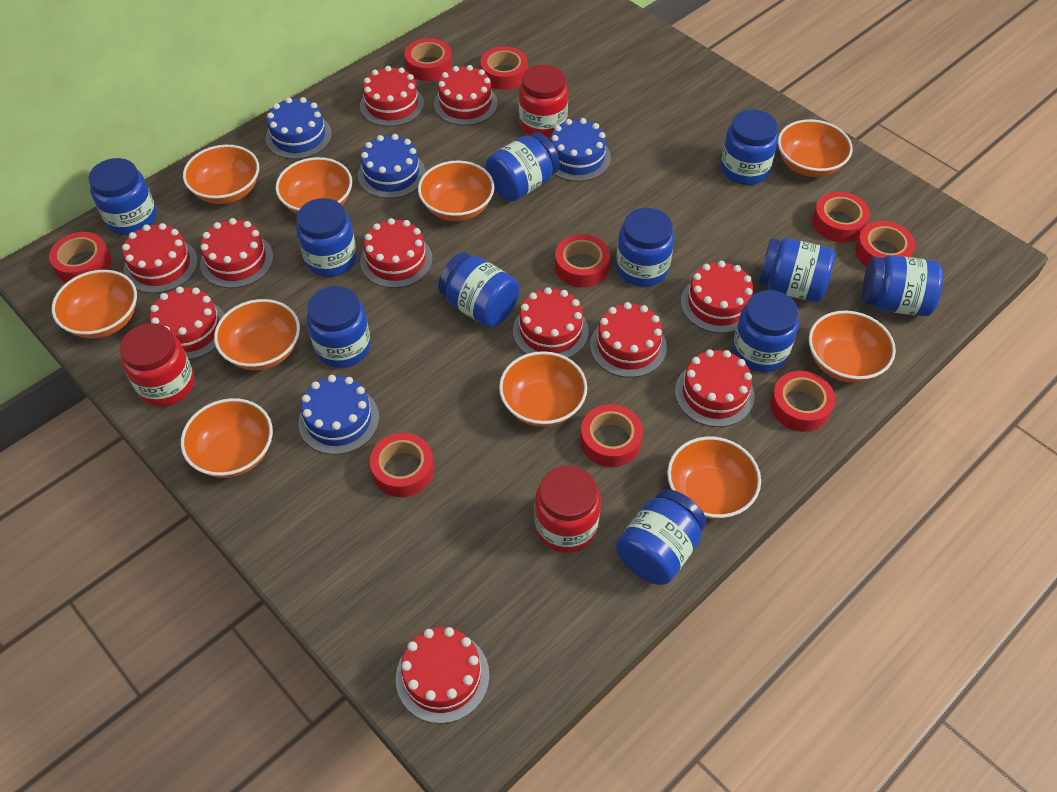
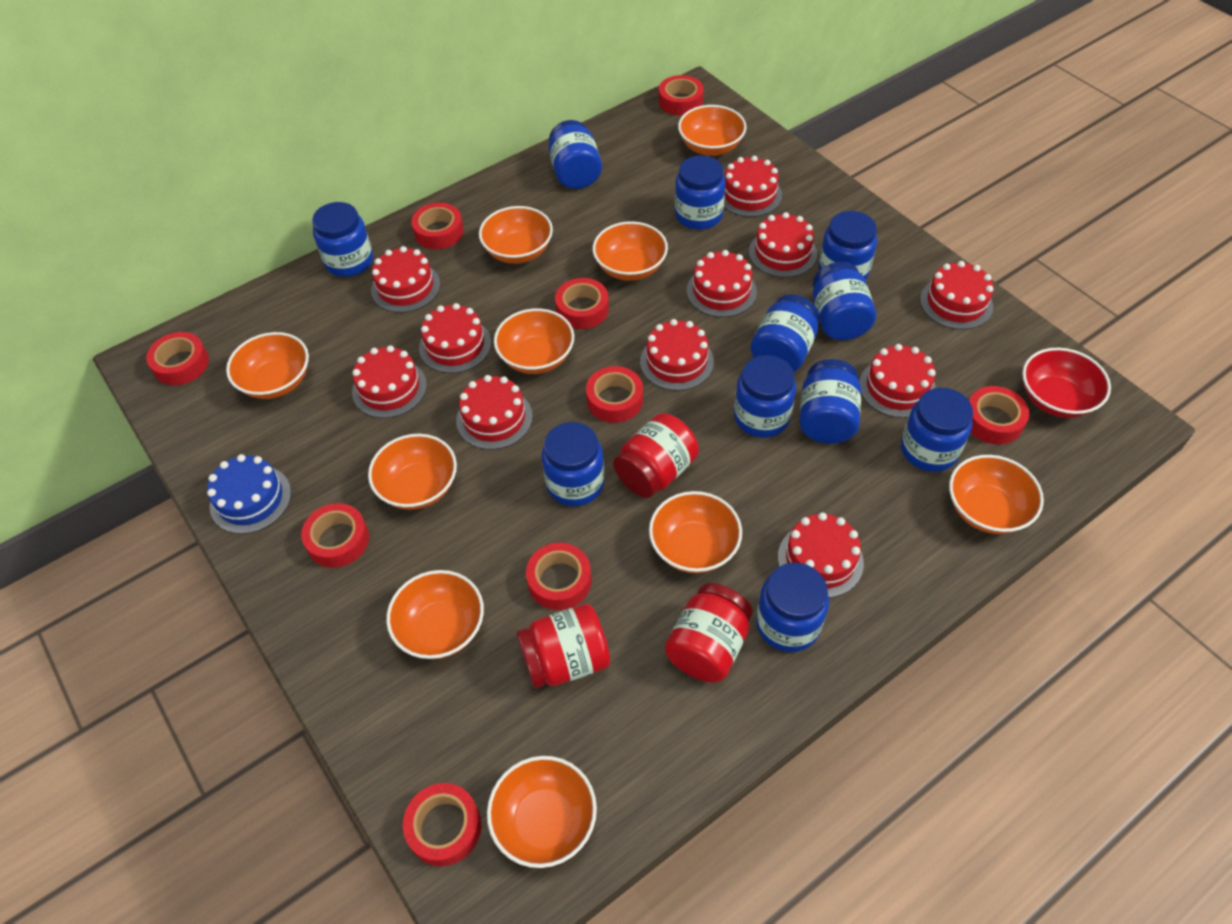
blue cake: 4 -> 1
red bowl: 0 -> 1

